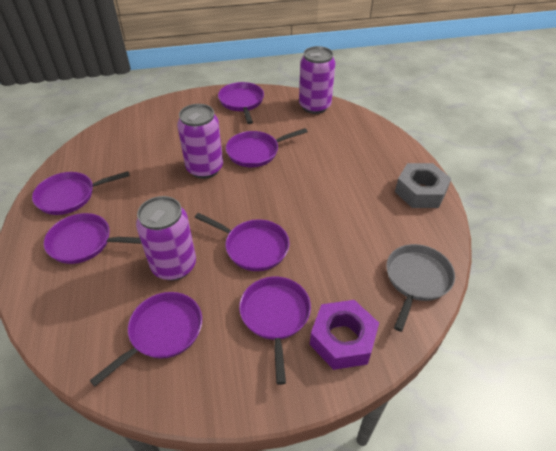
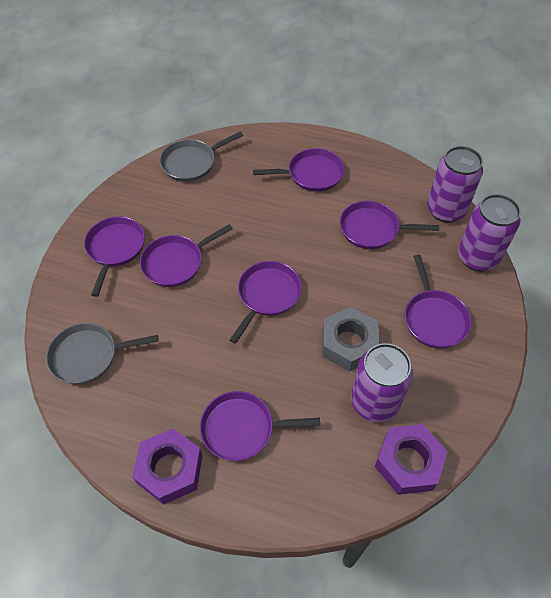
grey pan: 1 -> 2
purple nut: 1 -> 2

